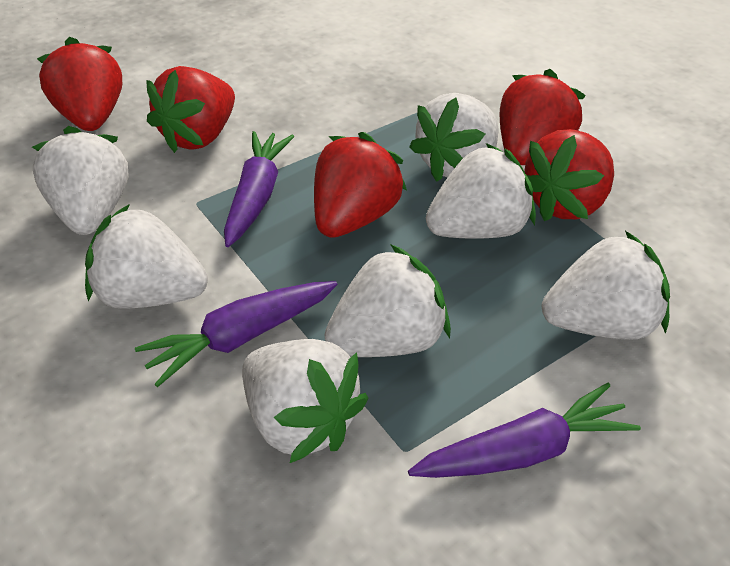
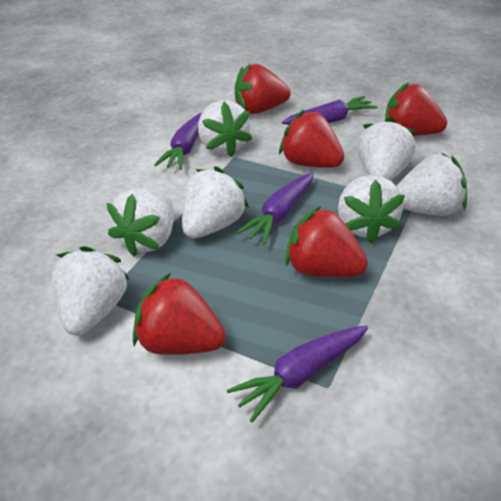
purple carrot: 3 -> 4

